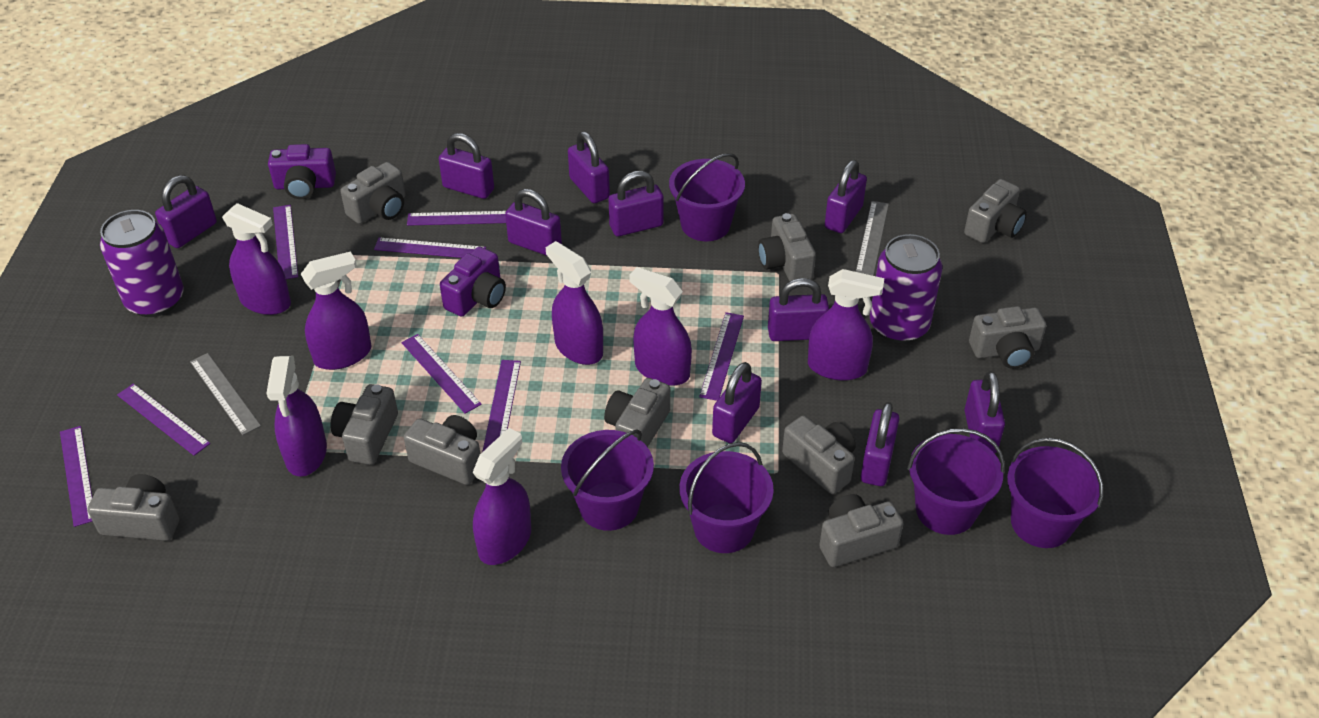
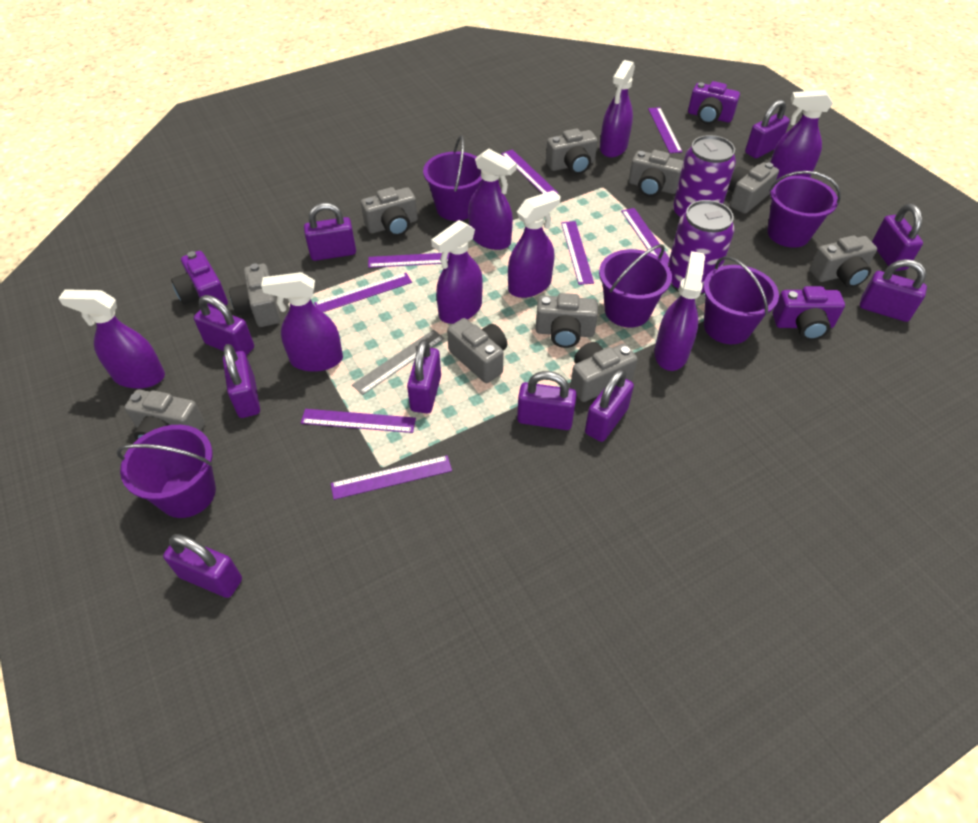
grey ruler: 2 -> 1
purple camera: 2 -> 3
purple spray bottle: 7 -> 8

